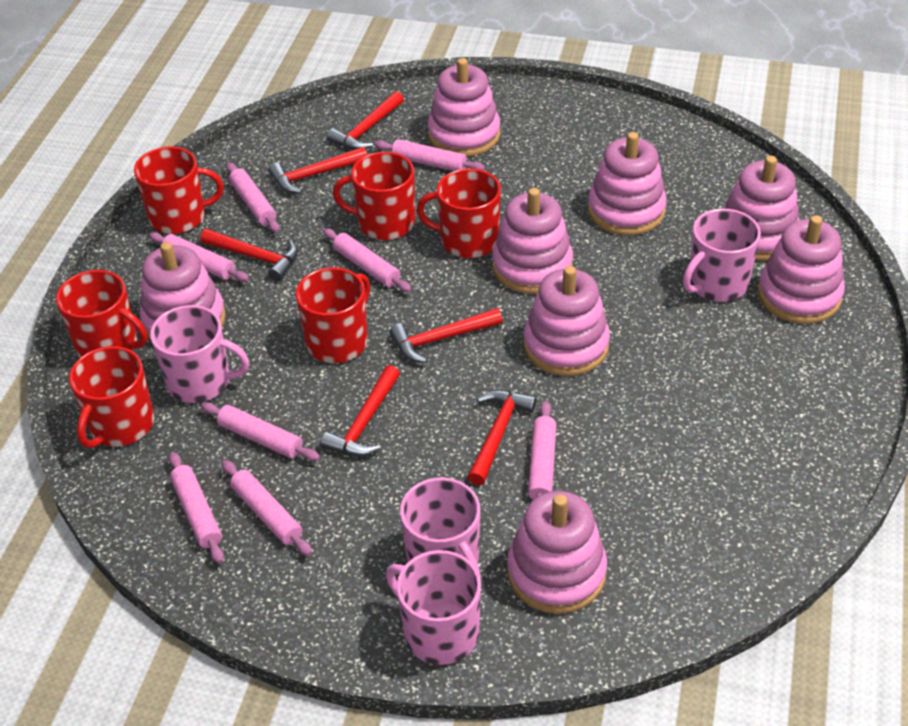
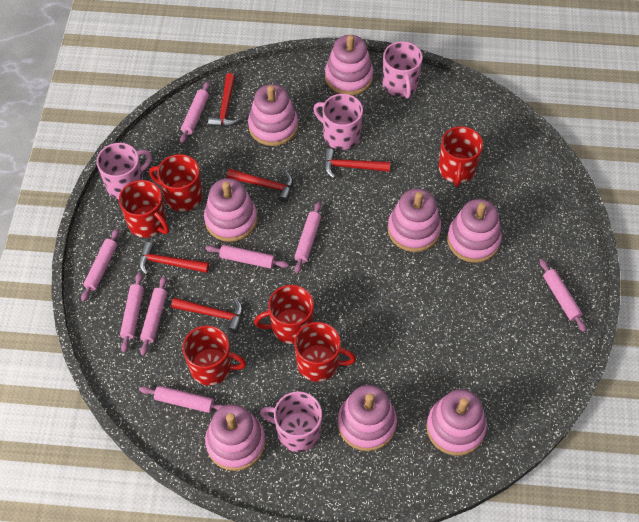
red hammer: 6 -> 5

